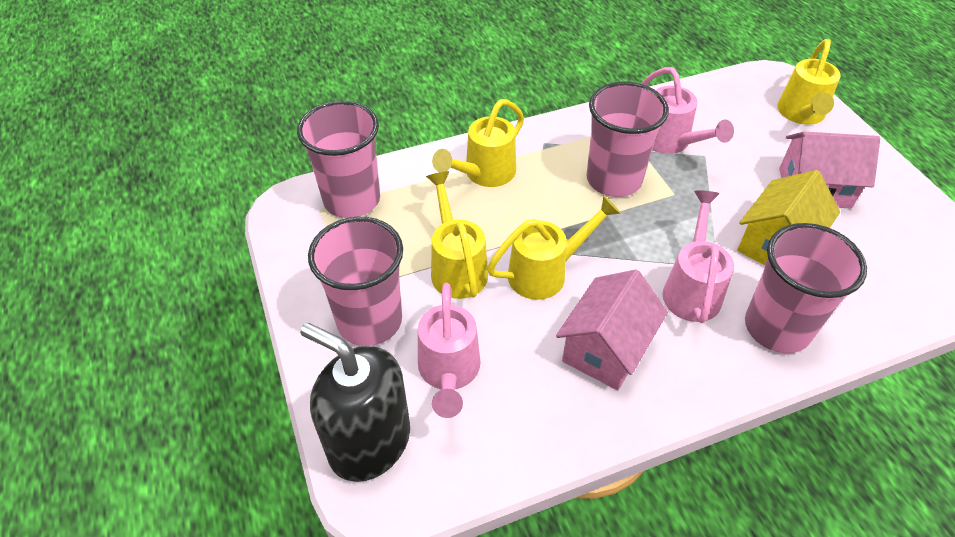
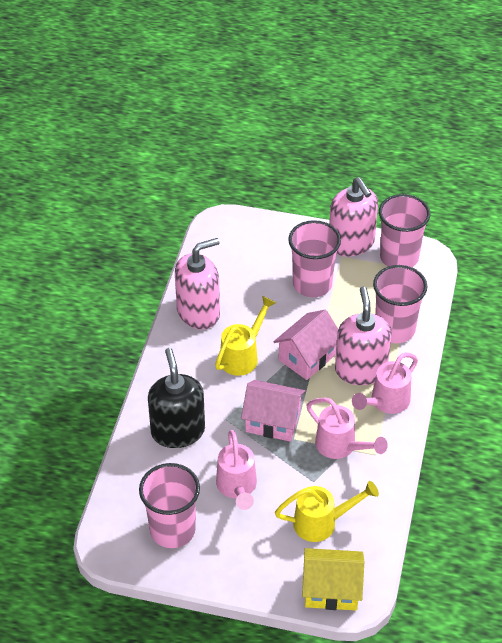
pink soap dispenser: 0 -> 3
yellow watering can: 4 -> 2

